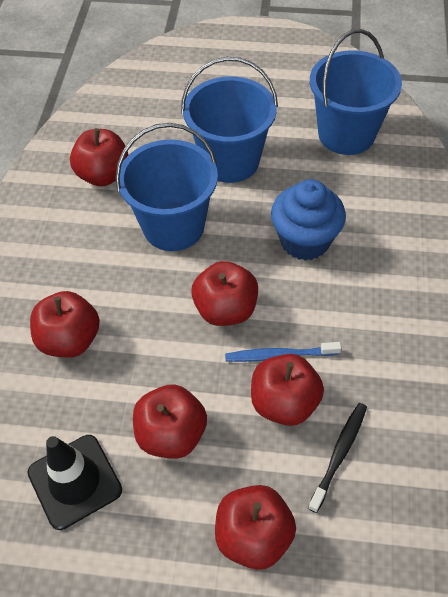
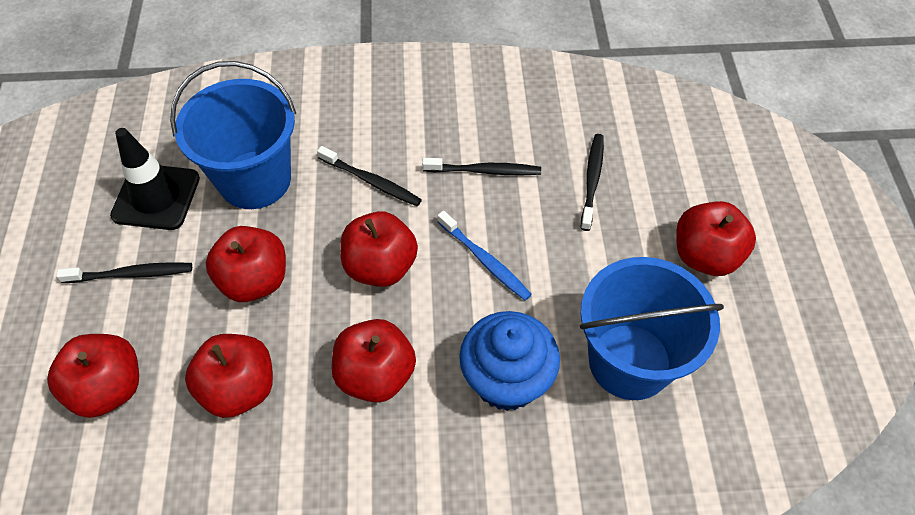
black toothbrush: 1 -> 4
blue bucket: 3 -> 2

